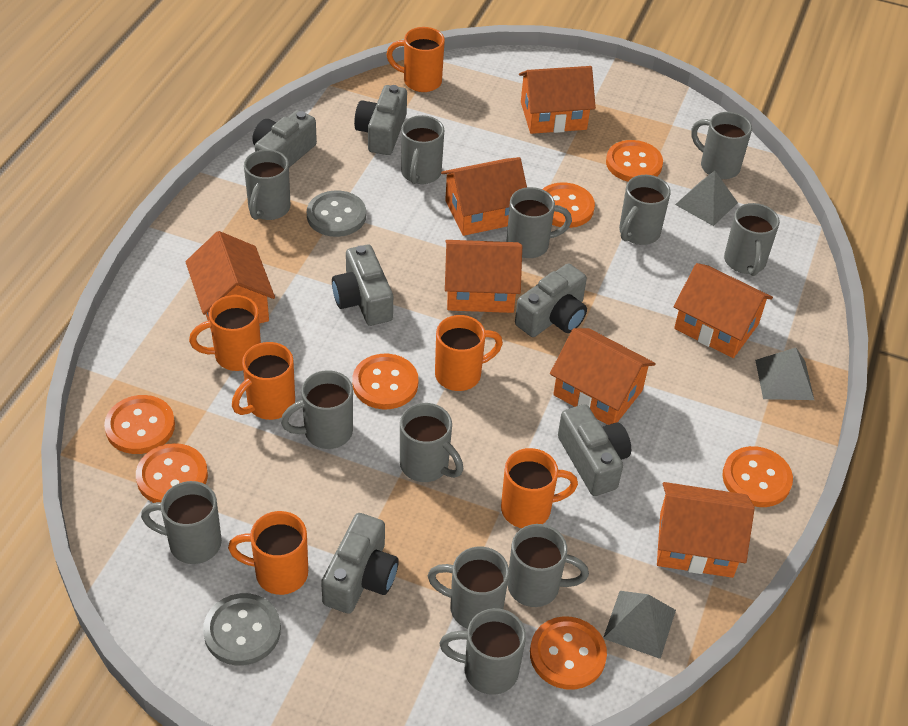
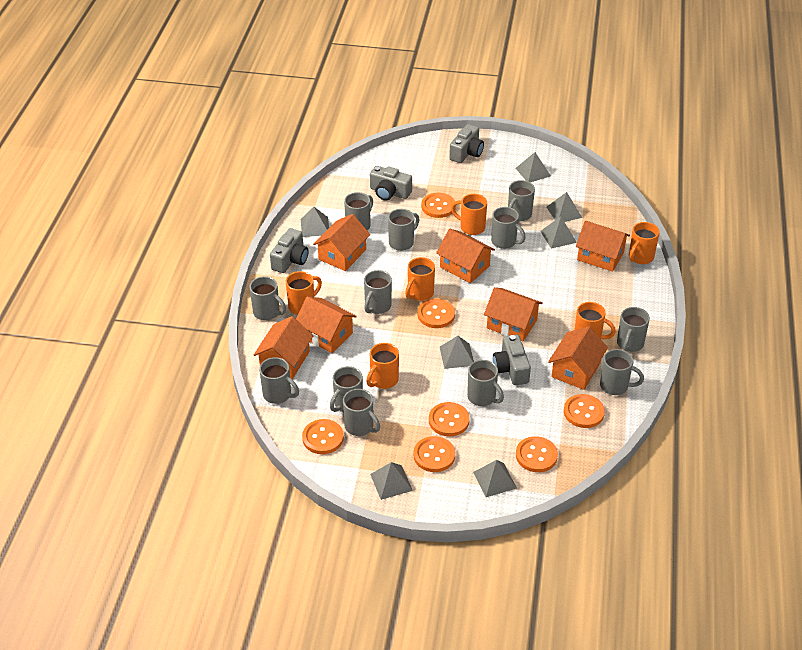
grey button: 2 -> 0
grey camera: 6 -> 4
grey pyramid: 3 -> 7

